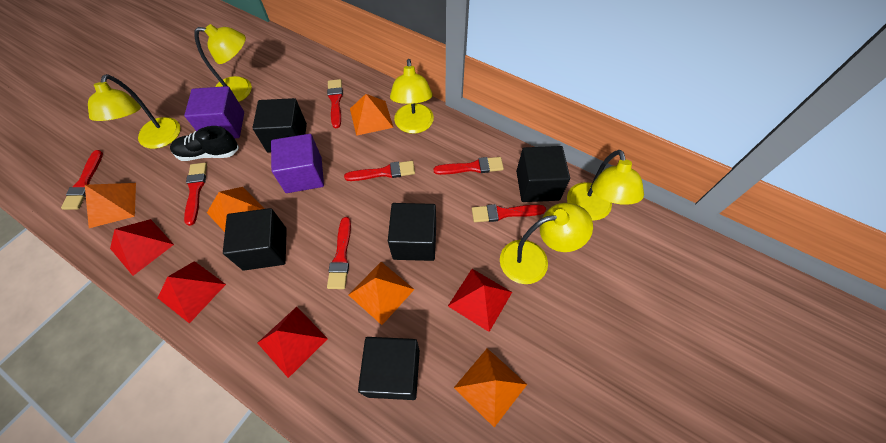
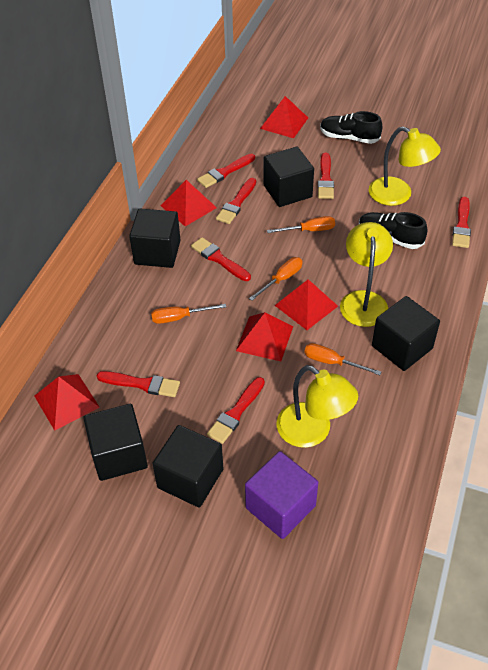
black shoe: 1 -> 2
orange pyramid: 5 -> 0
orange screwdriver: 0 -> 4
purple cube: 2 -> 1
red pyramid: 4 -> 5
yellow lamp: 5 -> 3

